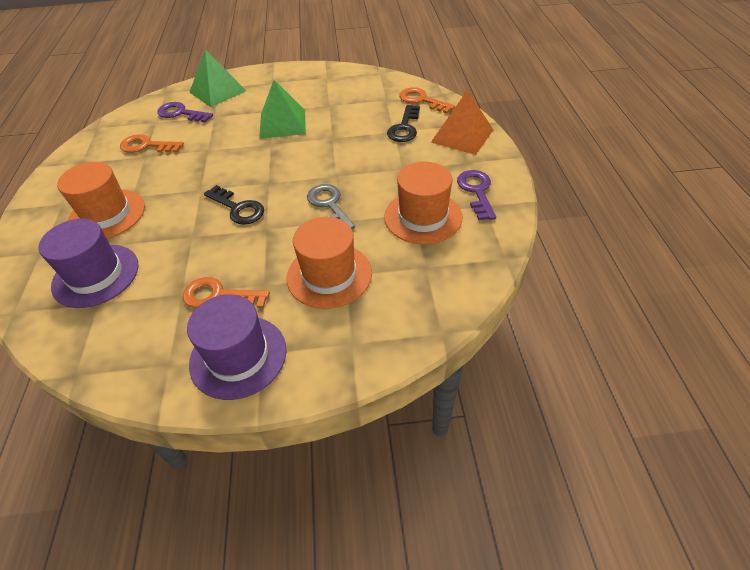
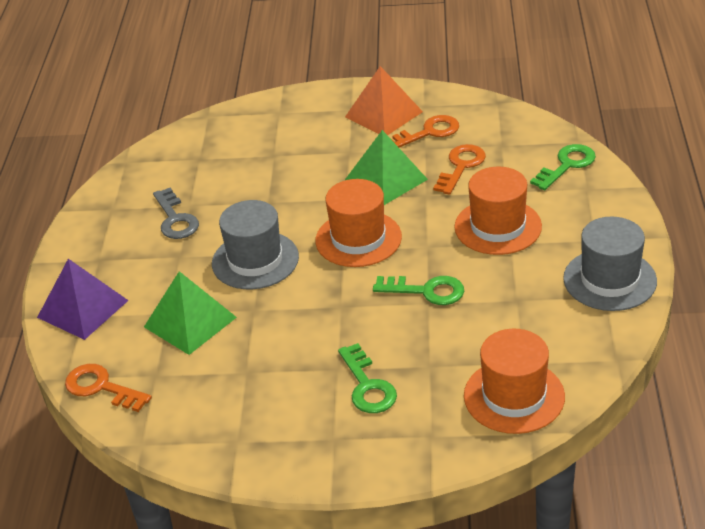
black key: 2 -> 0
green key: 0 -> 3
grey hat: 0 -> 2
purple hat: 2 -> 0
purple key: 2 -> 0
purple pyramid: 0 -> 1

